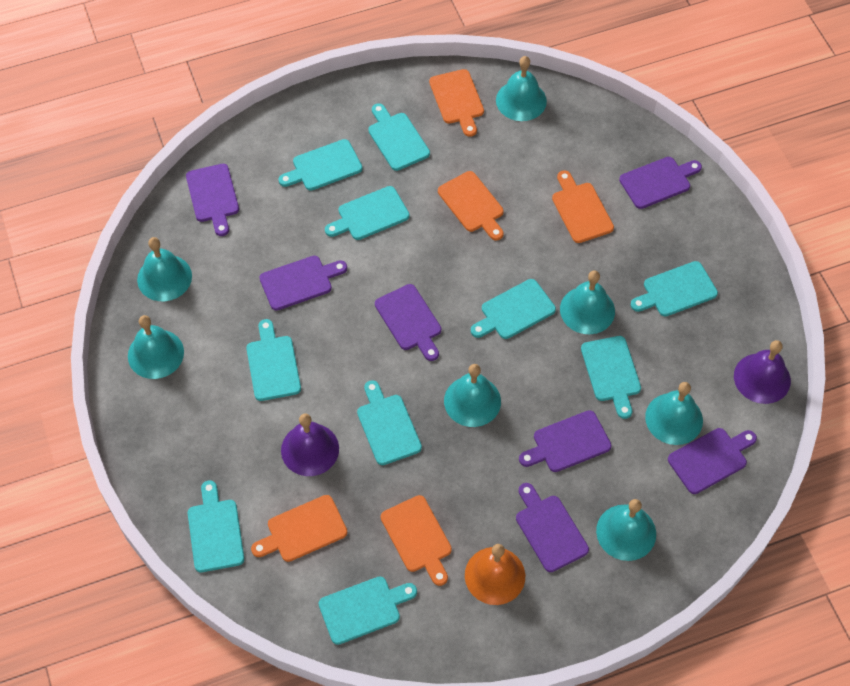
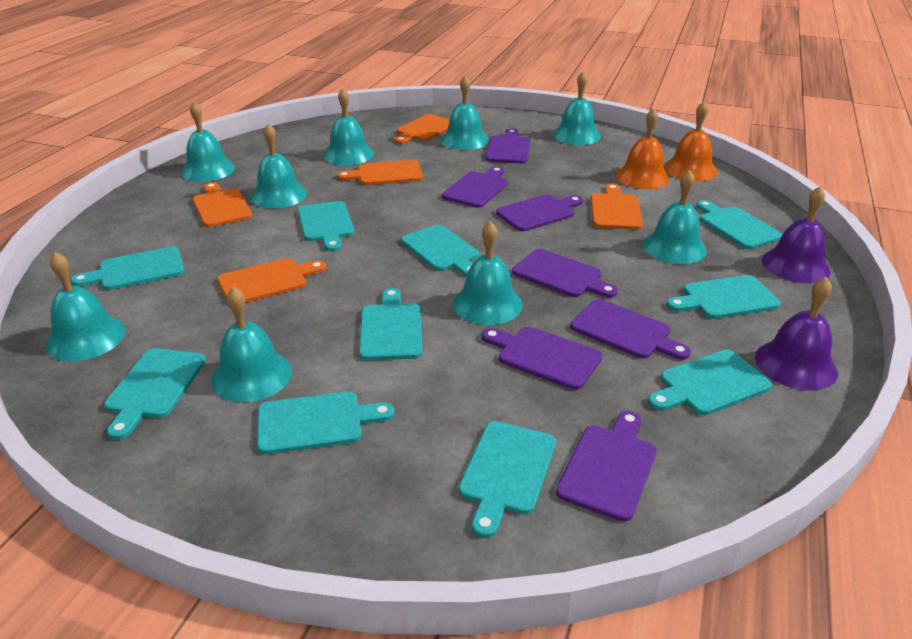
orange bell: 1 -> 2
turquoise bell: 7 -> 9

